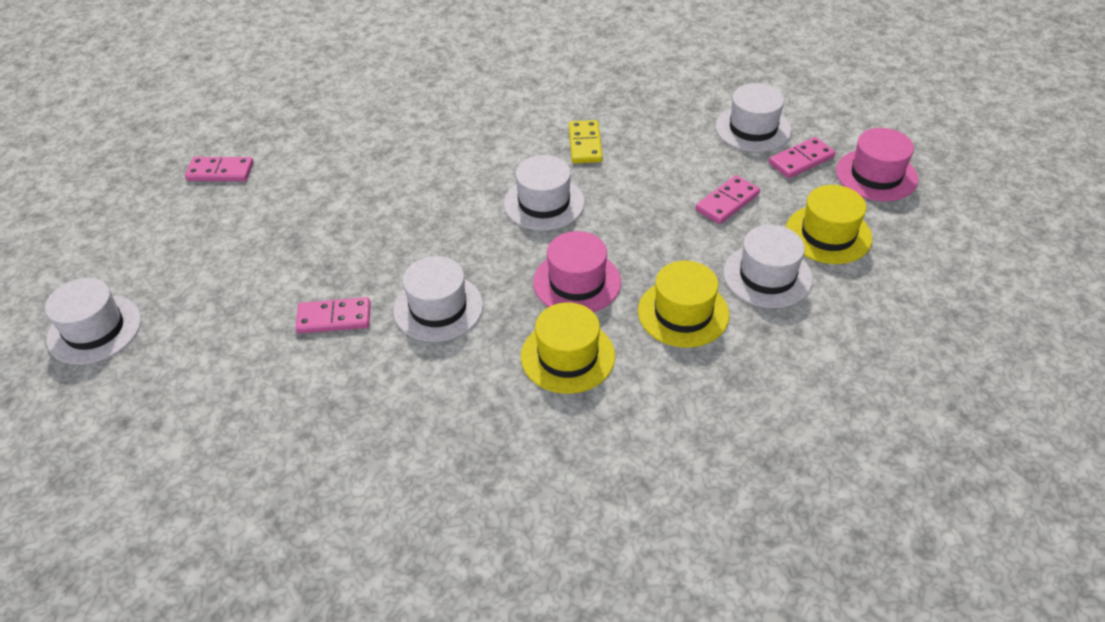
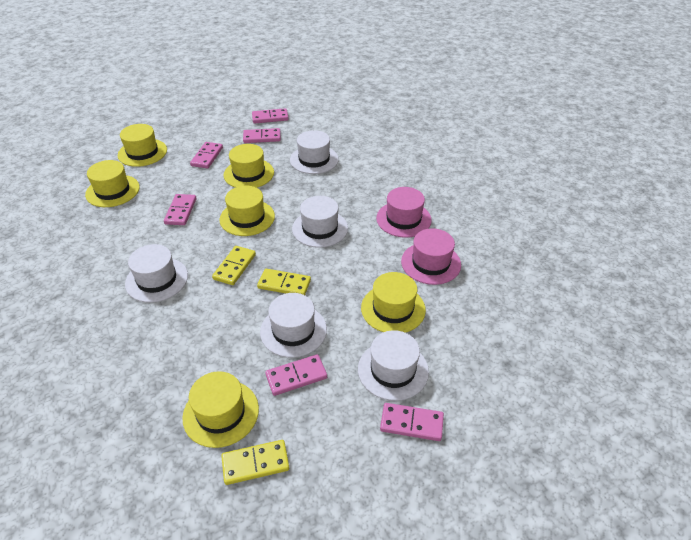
pink domino: 4 -> 6
yellow domino: 1 -> 3
yellow hat: 3 -> 6

